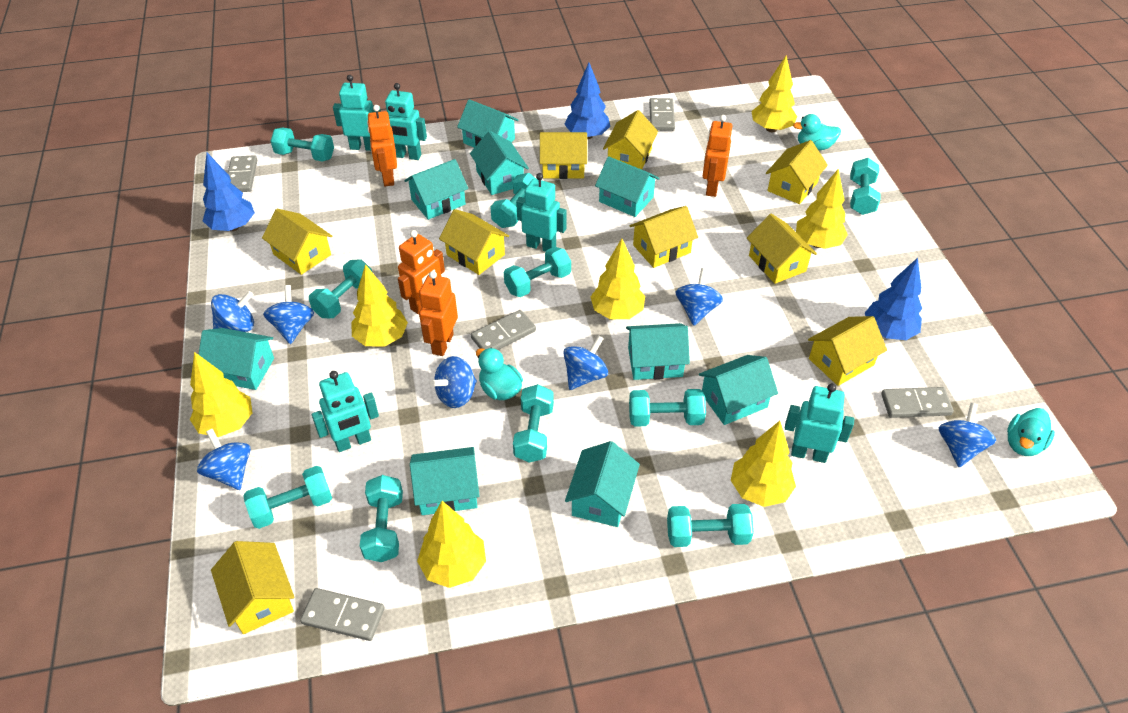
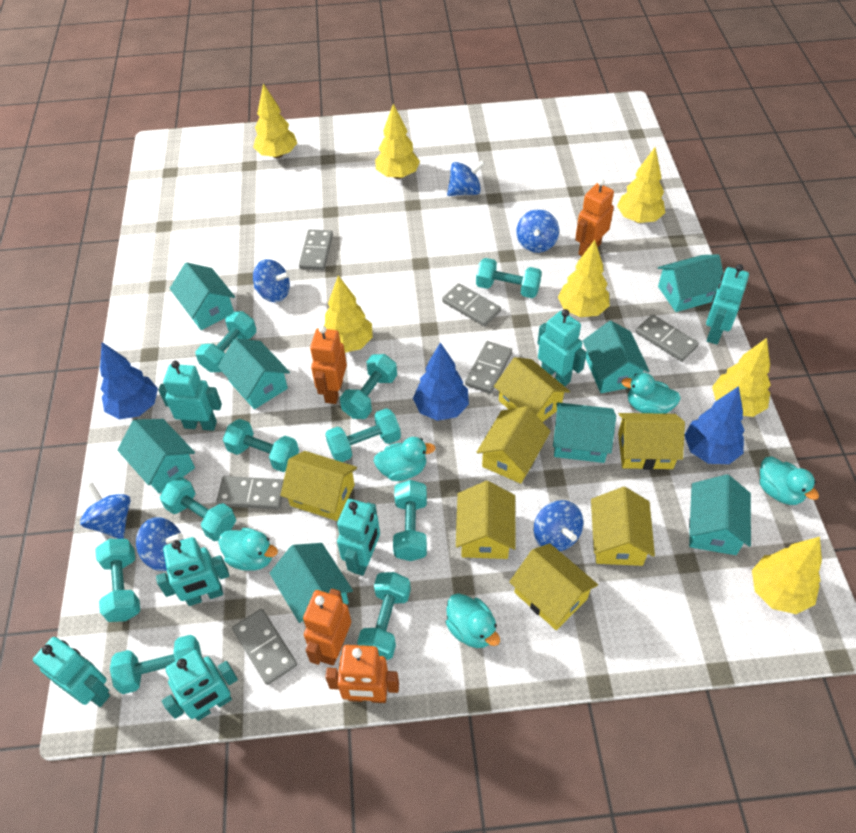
blue spinning top: 7 -> 6
grey domino: 5 -> 6
turquoise duck: 3 -> 5
turquoise house: 9 -> 8
turquoise robot: 5 -> 7
yellow house: 9 -> 7

